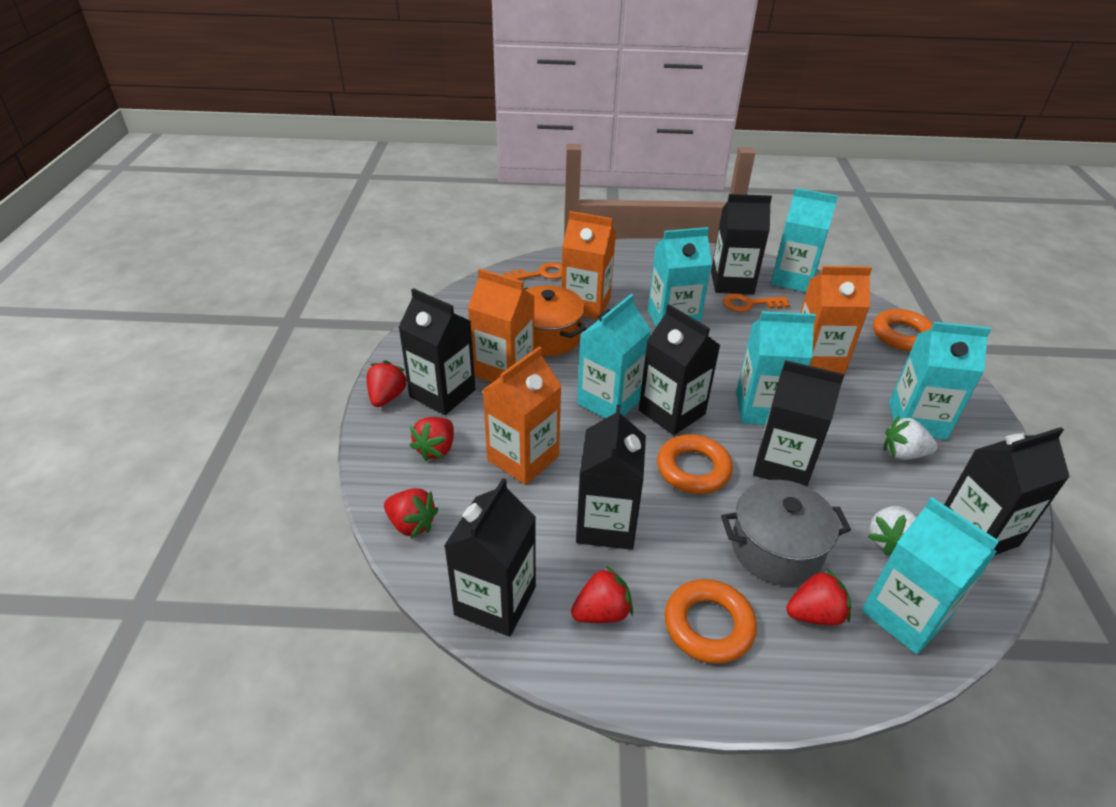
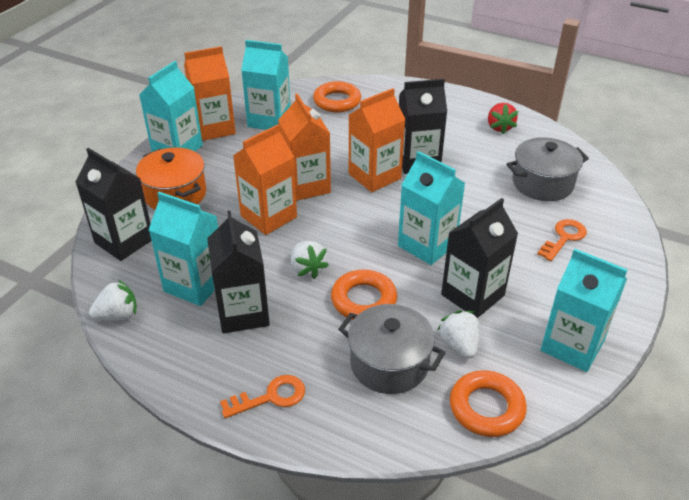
black carton: 7 -> 4
grey pot: 1 -> 2
red strawberry: 5 -> 1
turquoise carton: 6 -> 5
white strawberry: 2 -> 3

